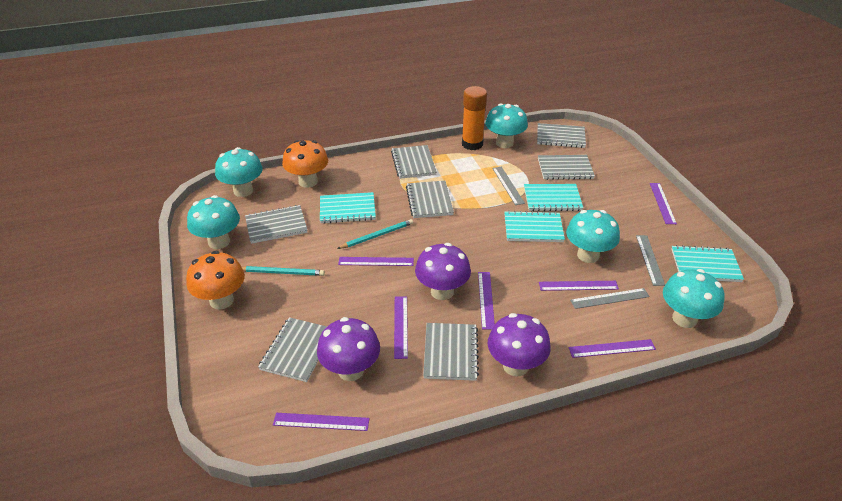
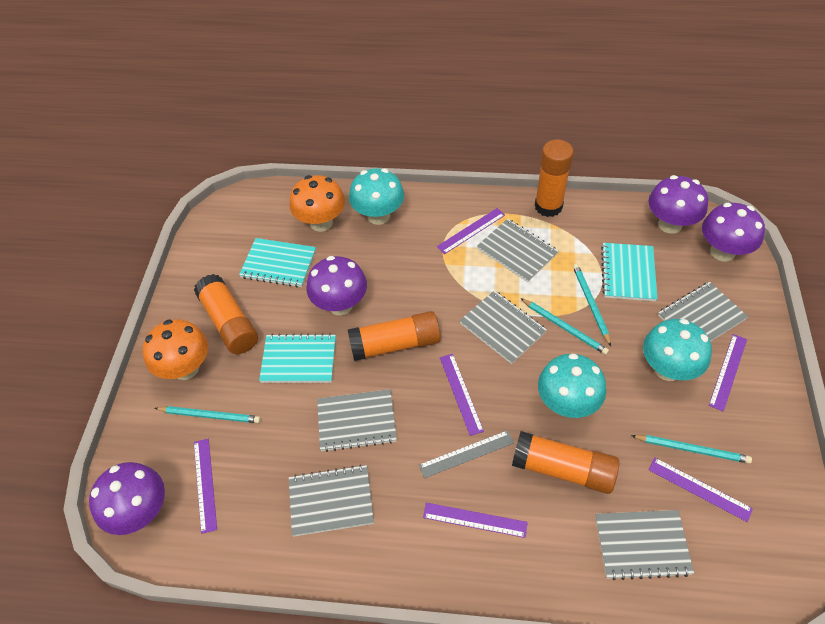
grey notebook: 7 -> 6
grey ruler: 3 -> 1
orange glue stick: 1 -> 4
purple mushroom: 3 -> 4
purple ruler: 7 -> 6
turquoise mushroom: 5 -> 3
turquoise notebook: 4 -> 3
turquoise pencil: 2 -> 4

